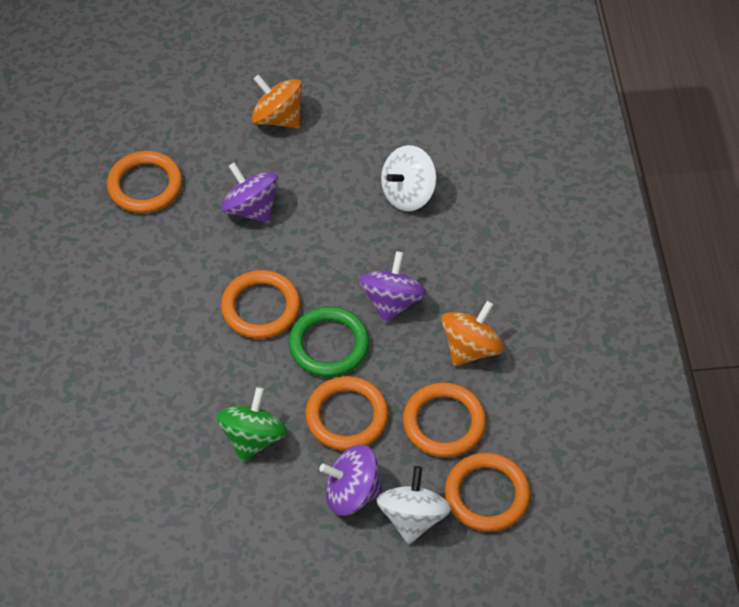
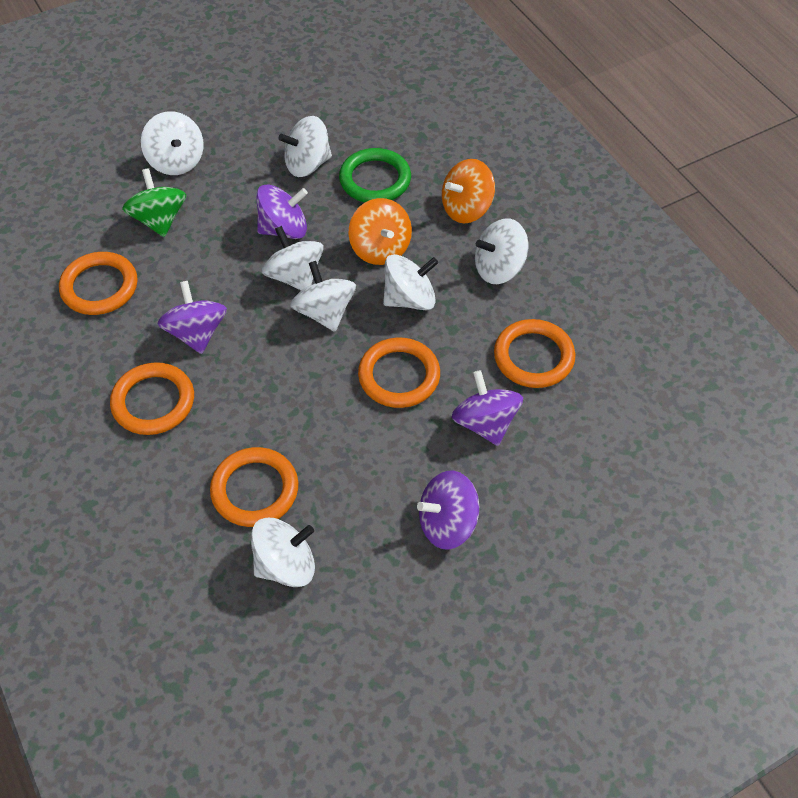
purple spinning top: 3 -> 4
white spinning top: 2 -> 7

